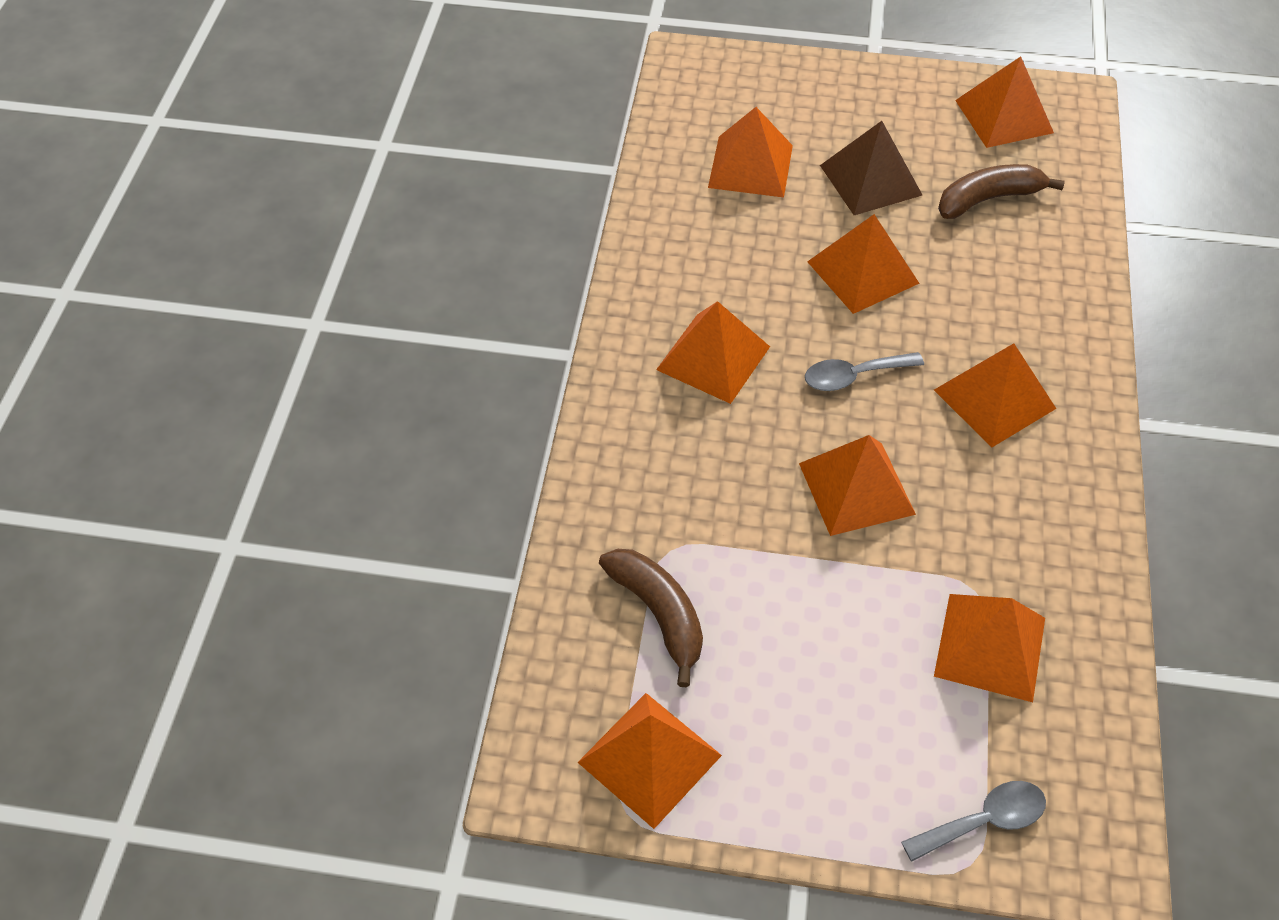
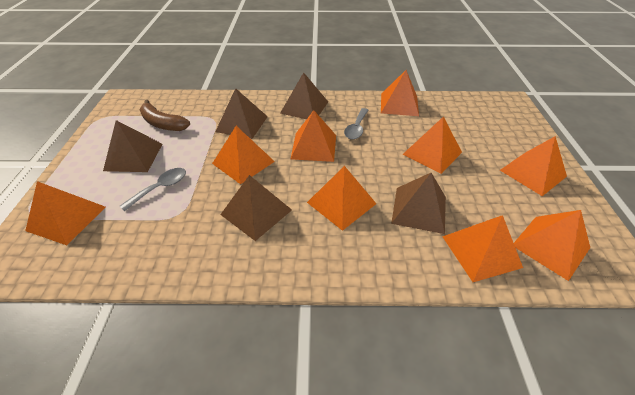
brown banana: 2 -> 1
brown pyramid: 1 -> 5
orange pyramid: 8 -> 9

